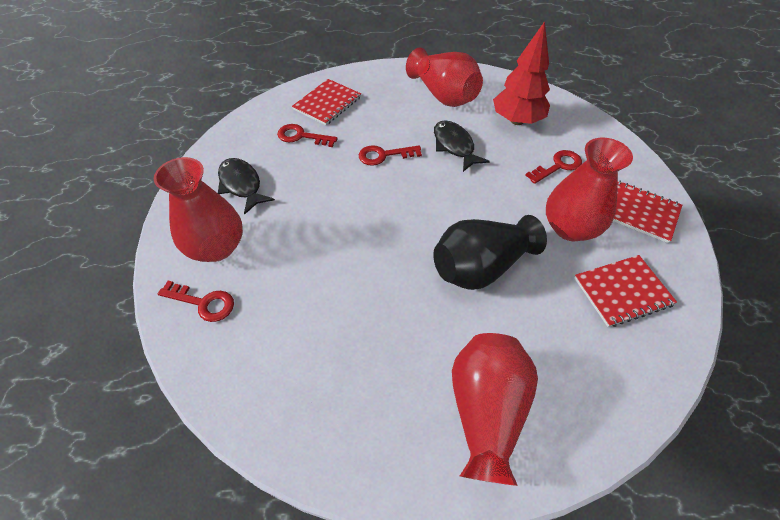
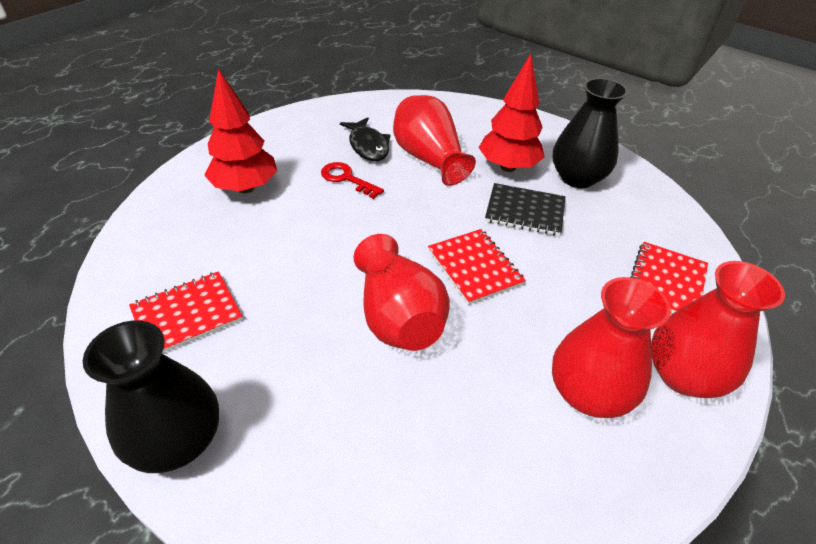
black fish: 2 -> 1
black notebook: 0 -> 1
black vase: 1 -> 2
red key: 4 -> 1
red tree: 1 -> 2

